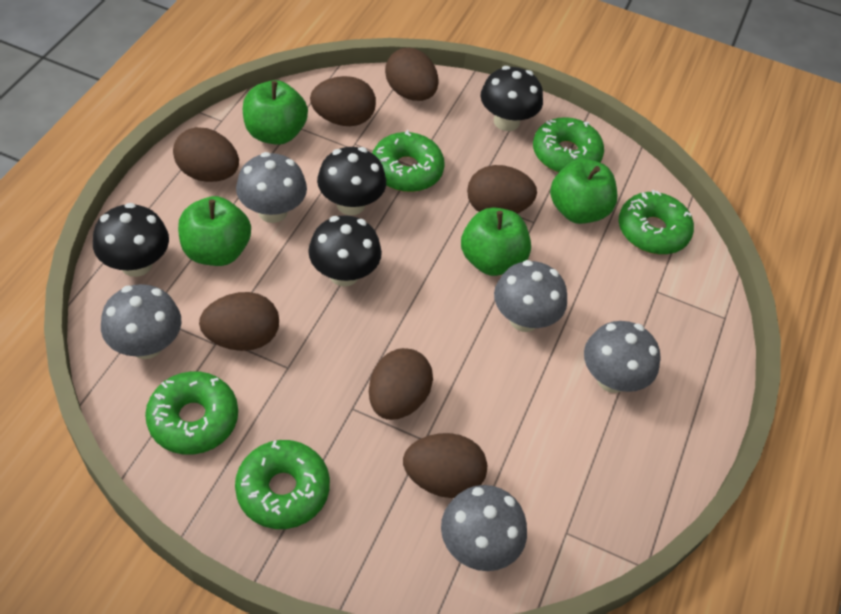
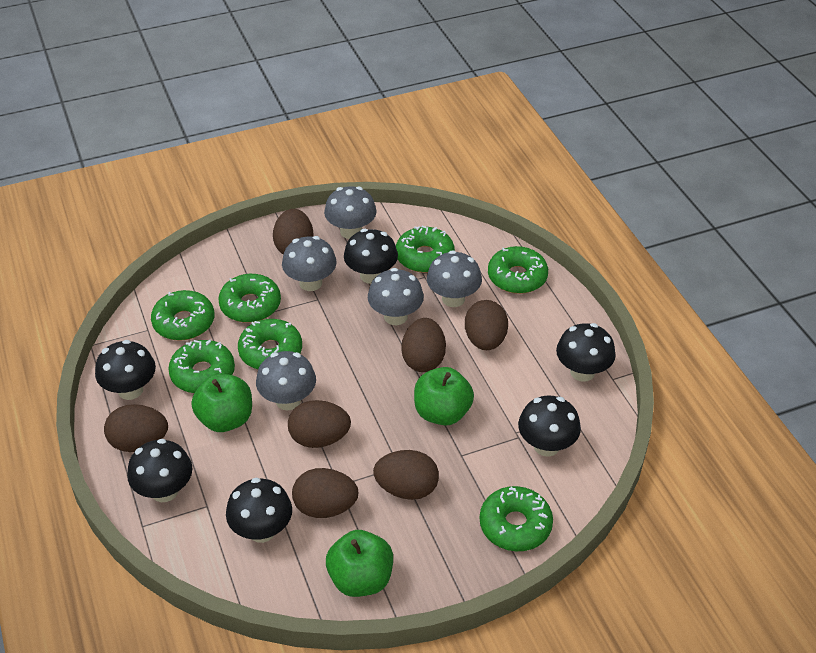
black mushroom: 4 -> 6
green apple: 4 -> 3
green donut: 5 -> 7

